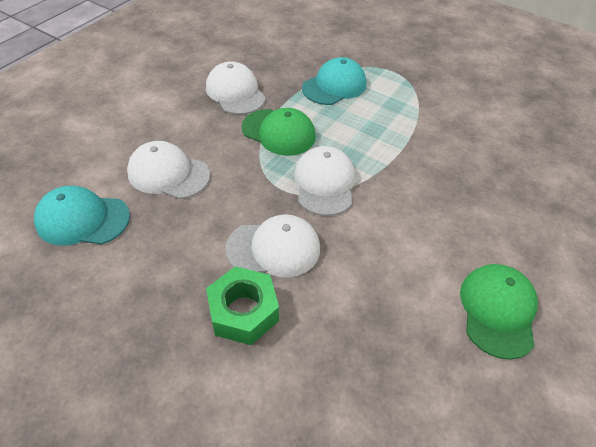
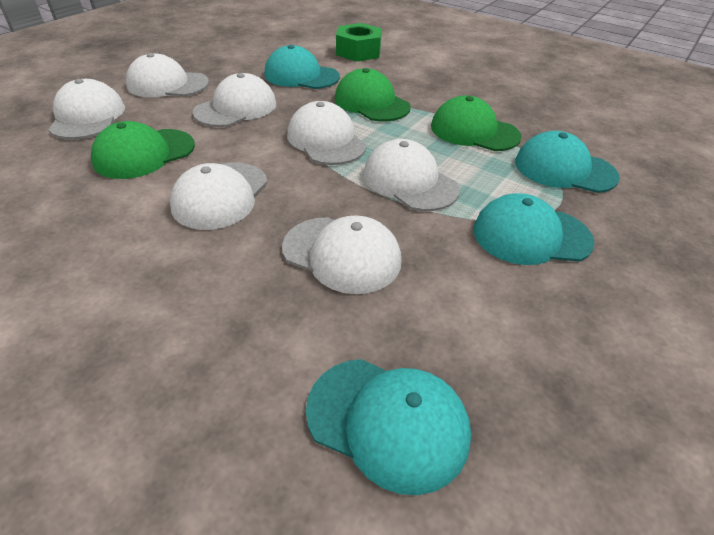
green cap: 2 -> 3
turquoise cap: 2 -> 4
white cap: 4 -> 7

